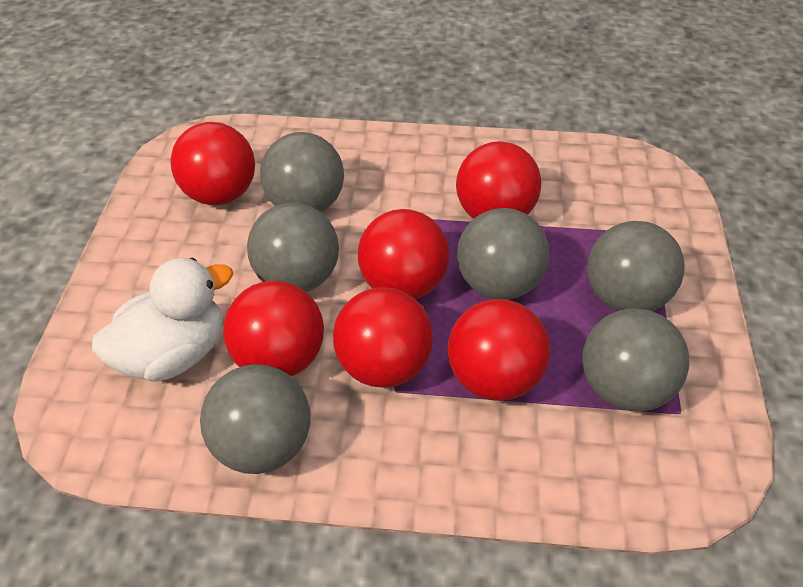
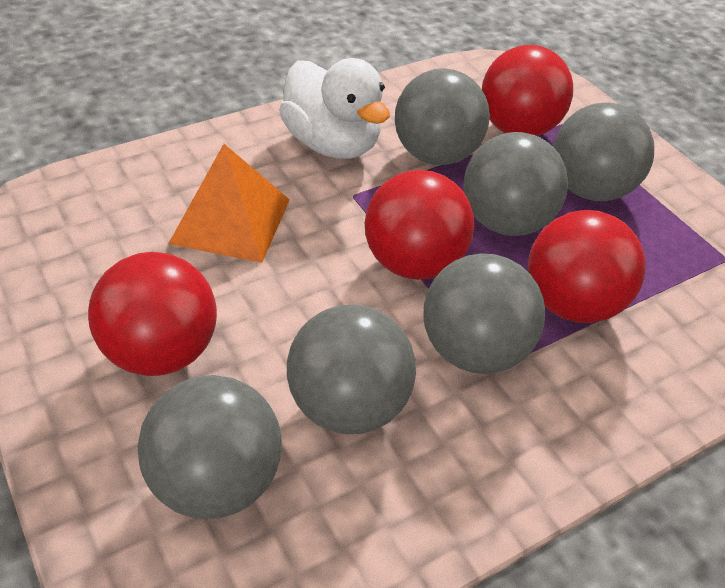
orange pyramid: 0 -> 1
red ball: 6 -> 4

